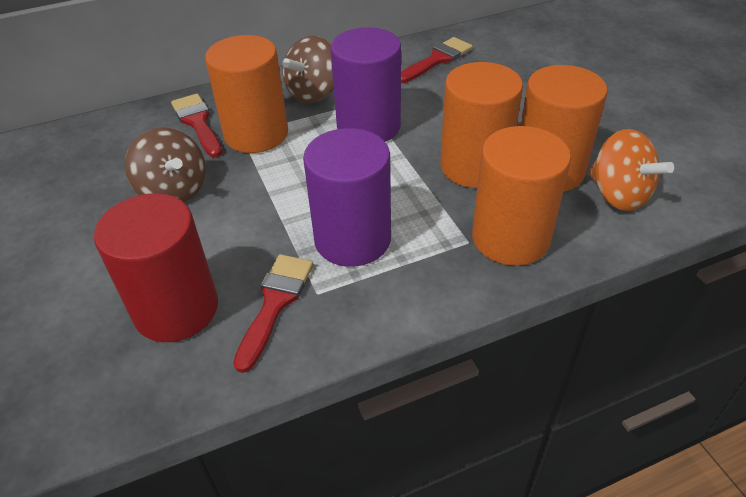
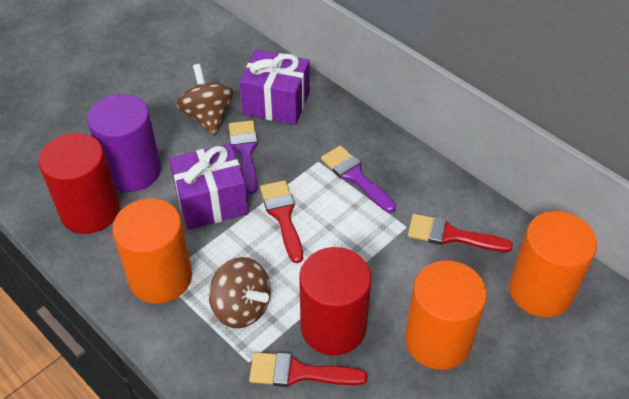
orange cylinder: 4 -> 3
orange spinning top: 1 -> 0
purple brush: 0 -> 2
purple cylinder: 2 -> 1
purple gift: 0 -> 2
red cylinder: 1 -> 2

